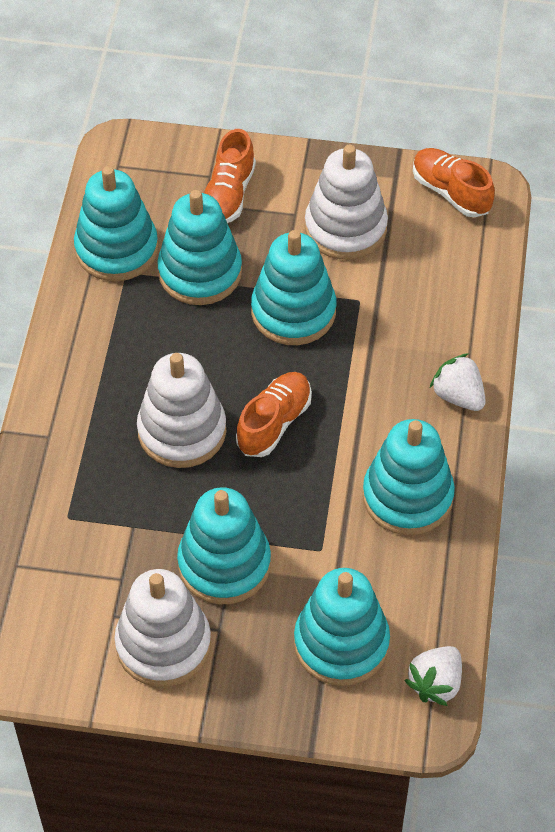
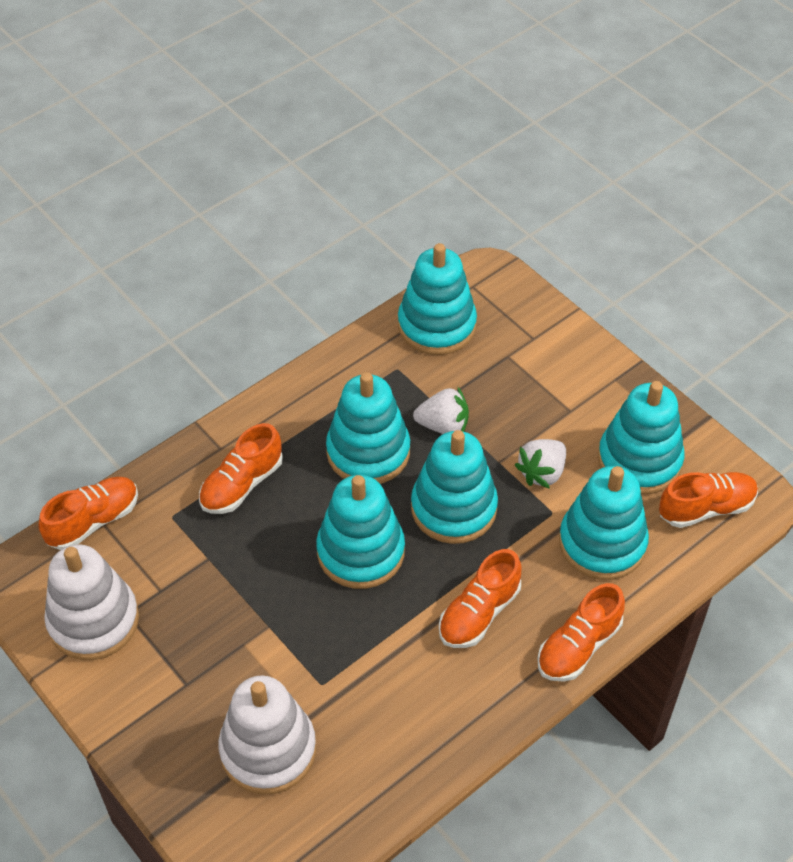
orange shoe: 3 -> 5
white stacking toy: 3 -> 2

